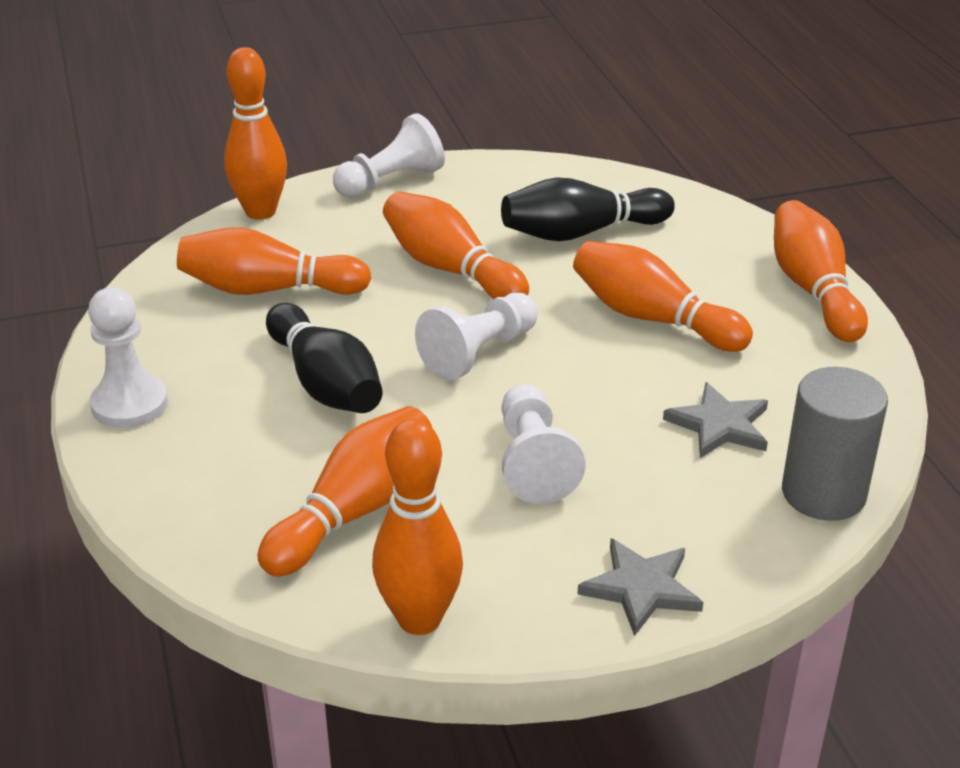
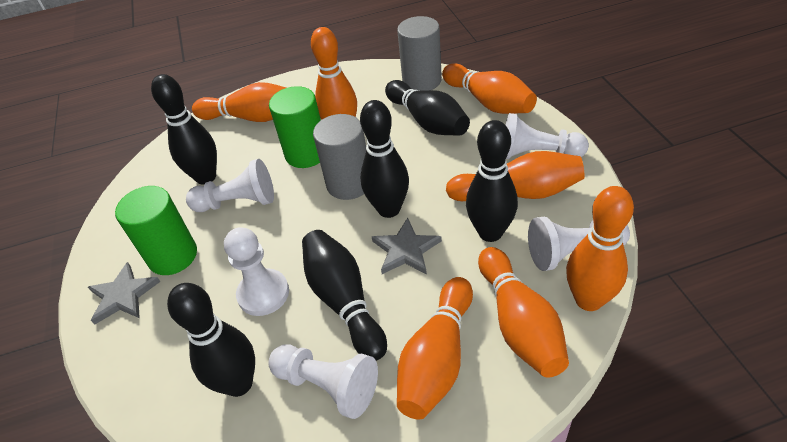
black bowling pin: 2 -> 6
green cylinder: 0 -> 2
grey cylinder: 1 -> 2
white pawn: 4 -> 5

